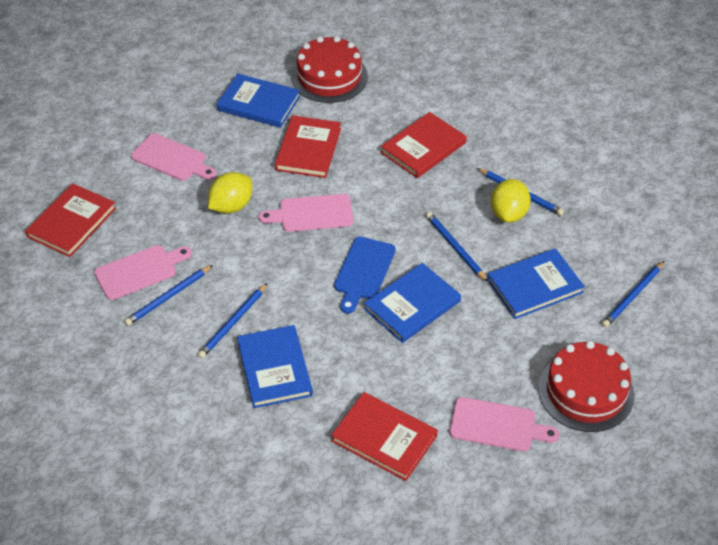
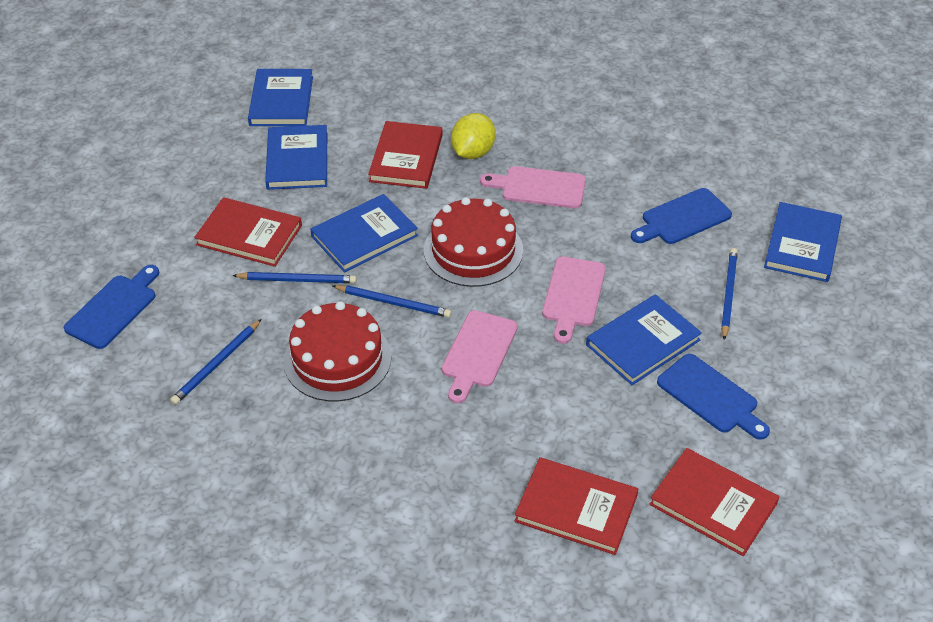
blue book: 4 -> 5
blue cutting board: 1 -> 3
blue pencil: 5 -> 4
pink cutting board: 4 -> 3
yellow lemon: 2 -> 1

